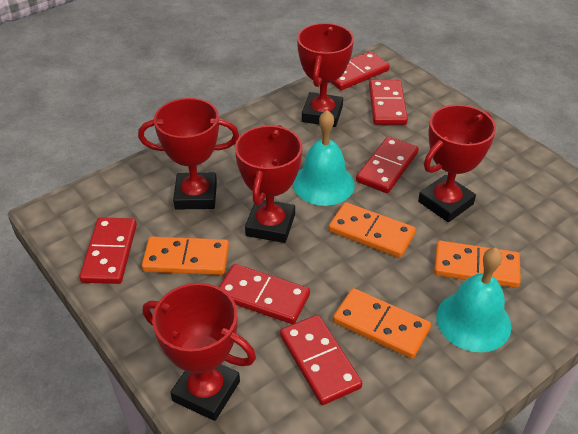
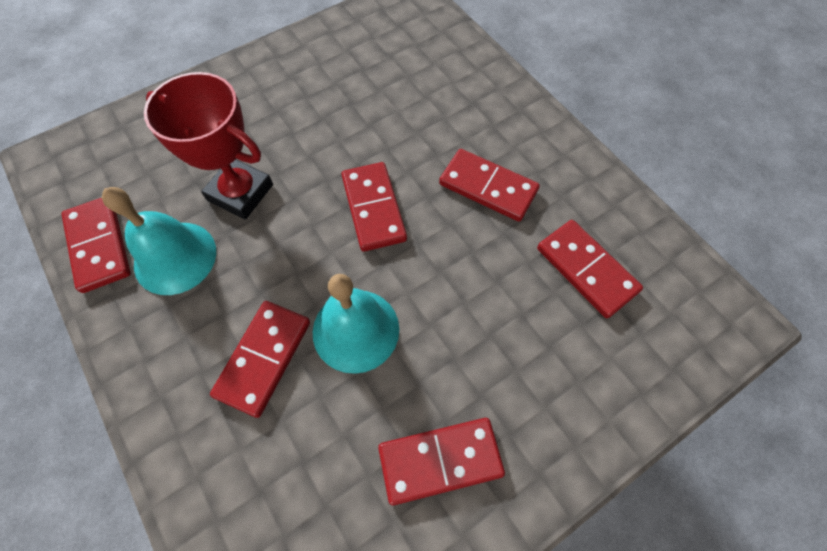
orange domino: 4 -> 0
red trophy: 5 -> 1

